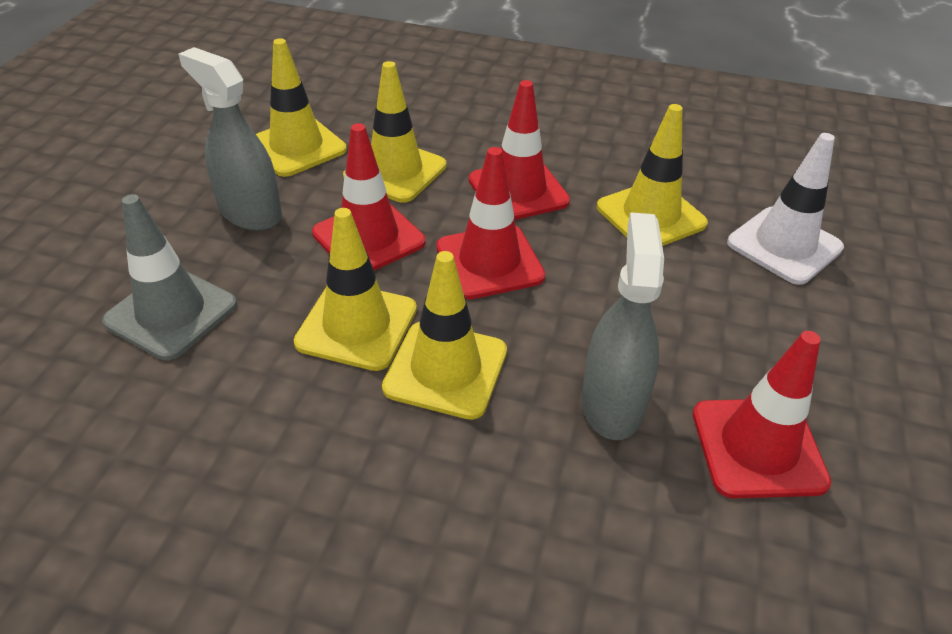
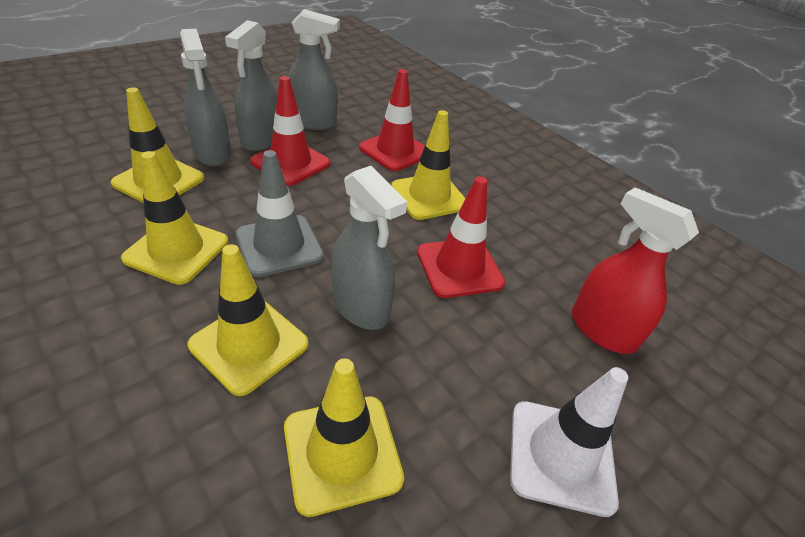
grey spray bottle: 2 -> 4
red spray bottle: 0 -> 1
red traffic cone: 4 -> 3

